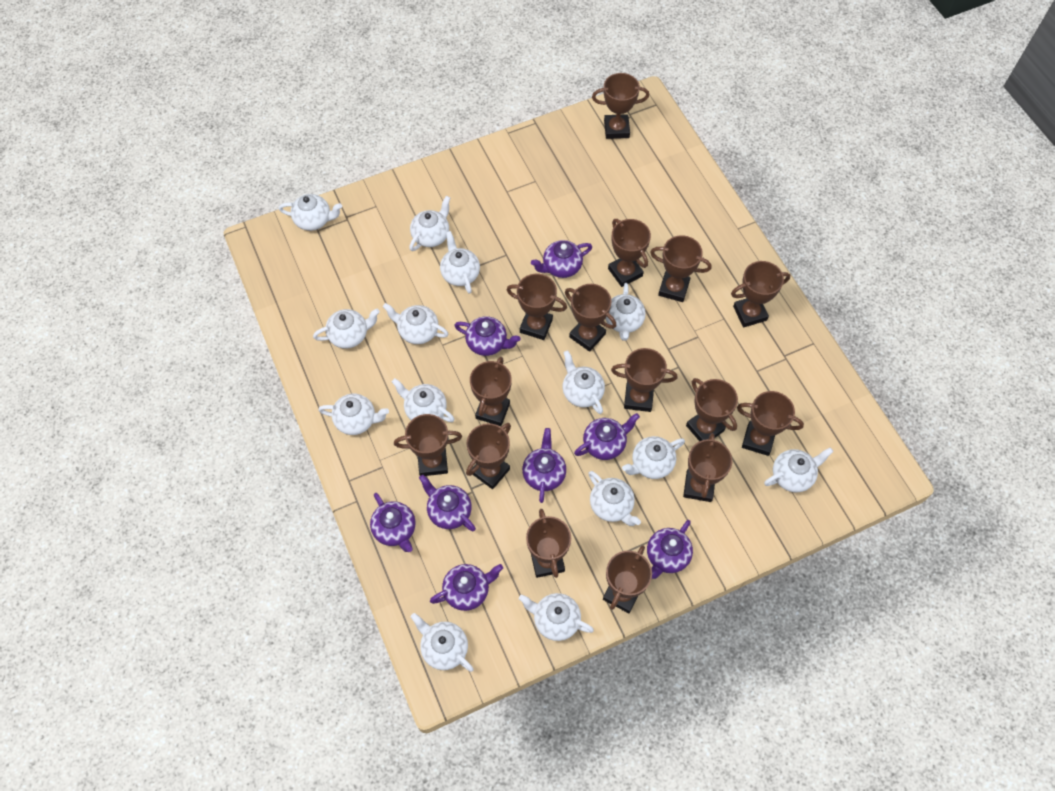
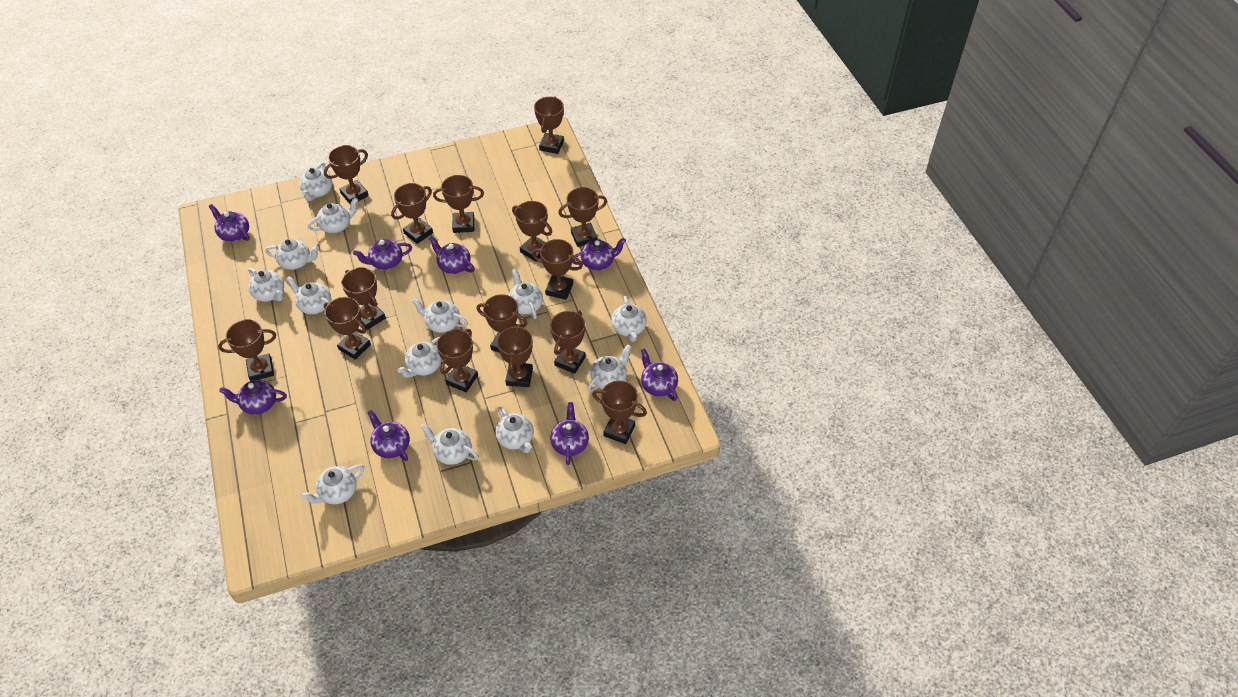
white teapot: 14 -> 13

